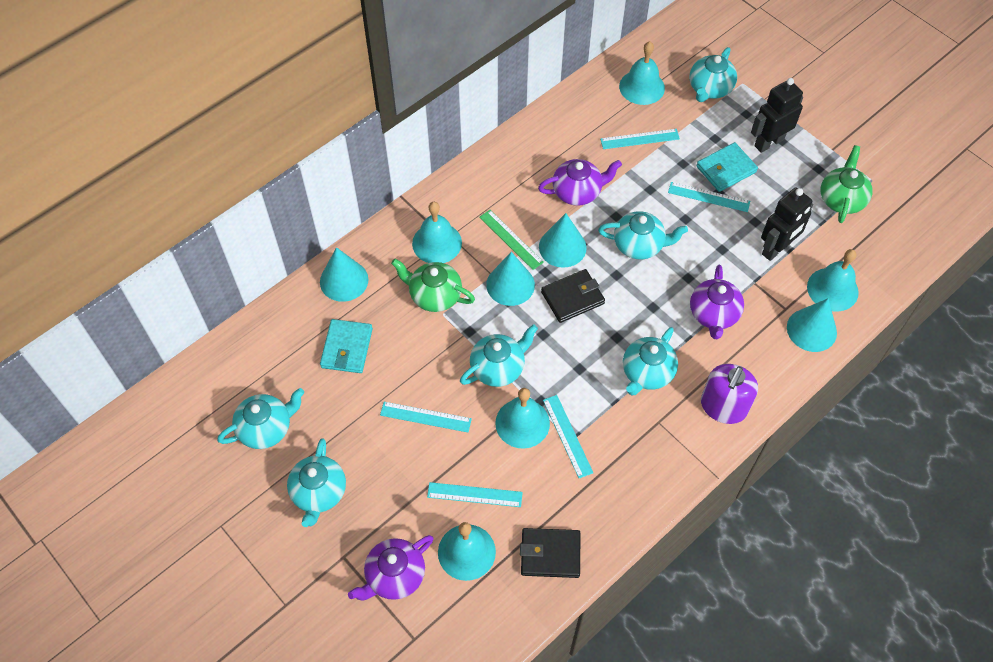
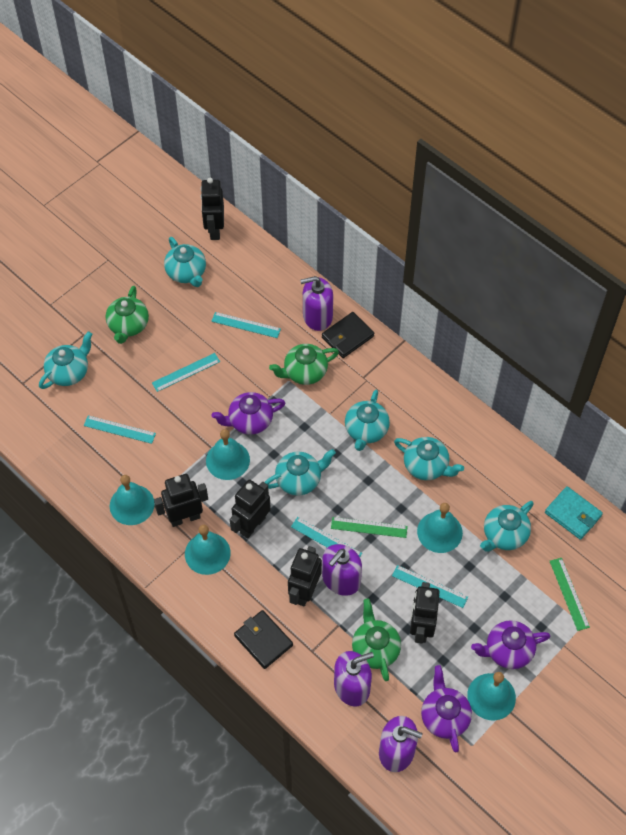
black robot: 2 -> 5
green ruler: 1 -> 2
green teapot: 2 -> 3
purple soap dispenser: 1 -> 4
turquoise cone: 4 -> 0
turquoise wallet: 2 -> 1

